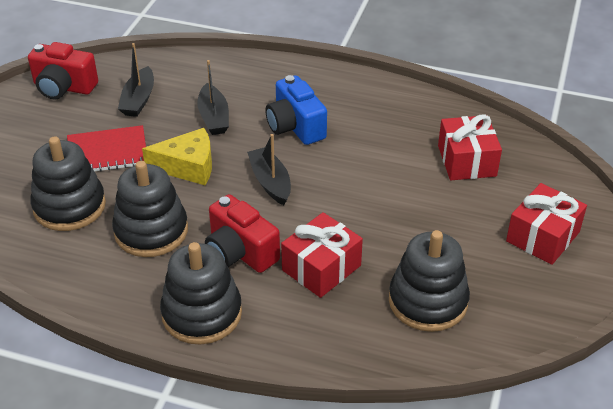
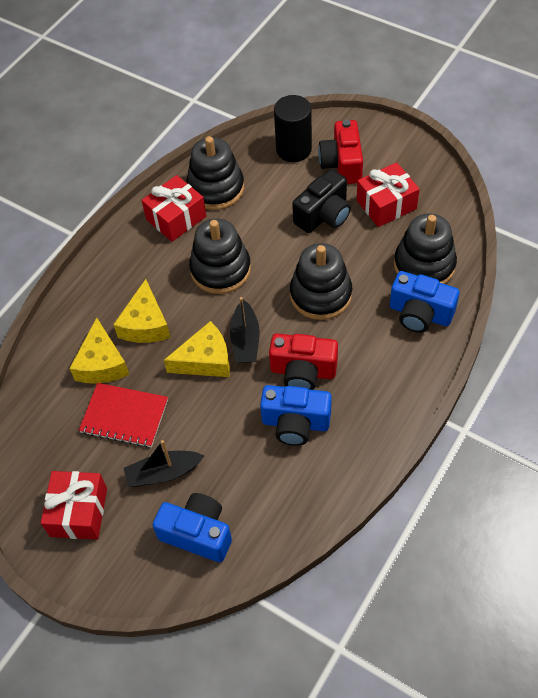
black boat: 3 -> 2
black camera: 0 -> 1
black cylinder: 0 -> 1
blue camera: 1 -> 3
yellow cheese: 1 -> 3

